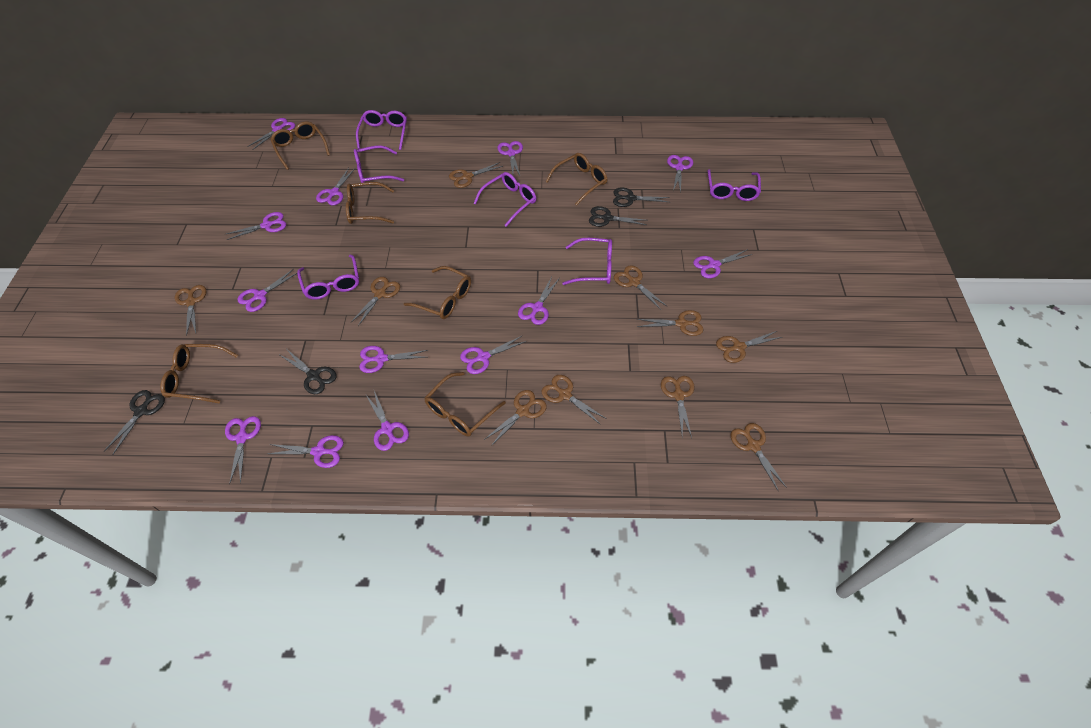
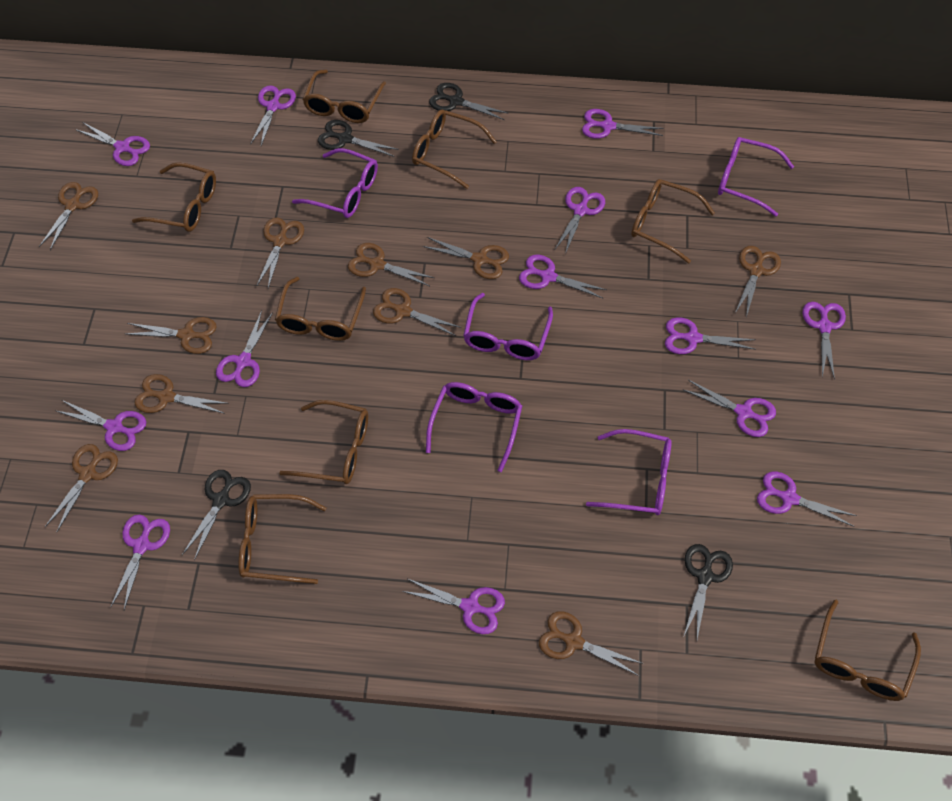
brown glasses: 6 -> 8
purple glasses: 6 -> 5

